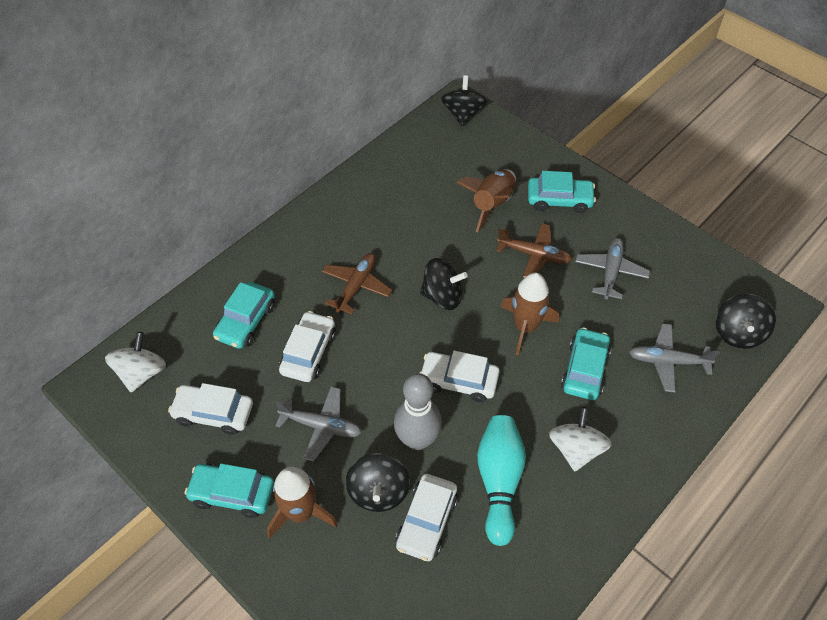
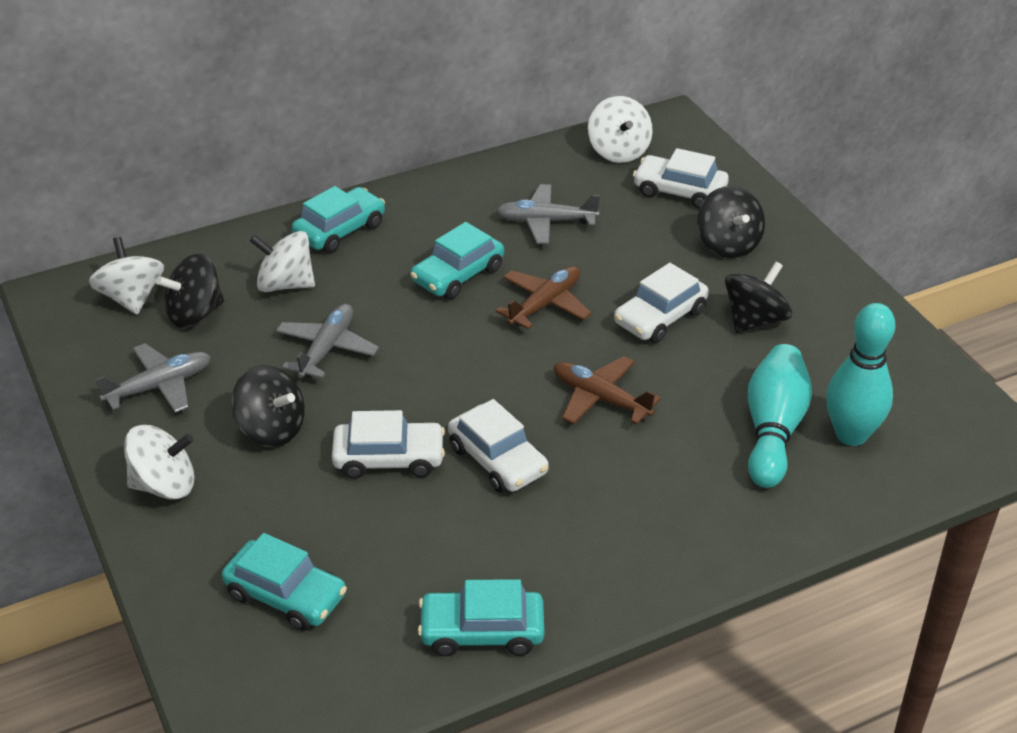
brown rocket: 3 -> 0
grey bowling pin: 1 -> 0
turquoise bowling pin: 1 -> 2
white spinning top: 2 -> 4

